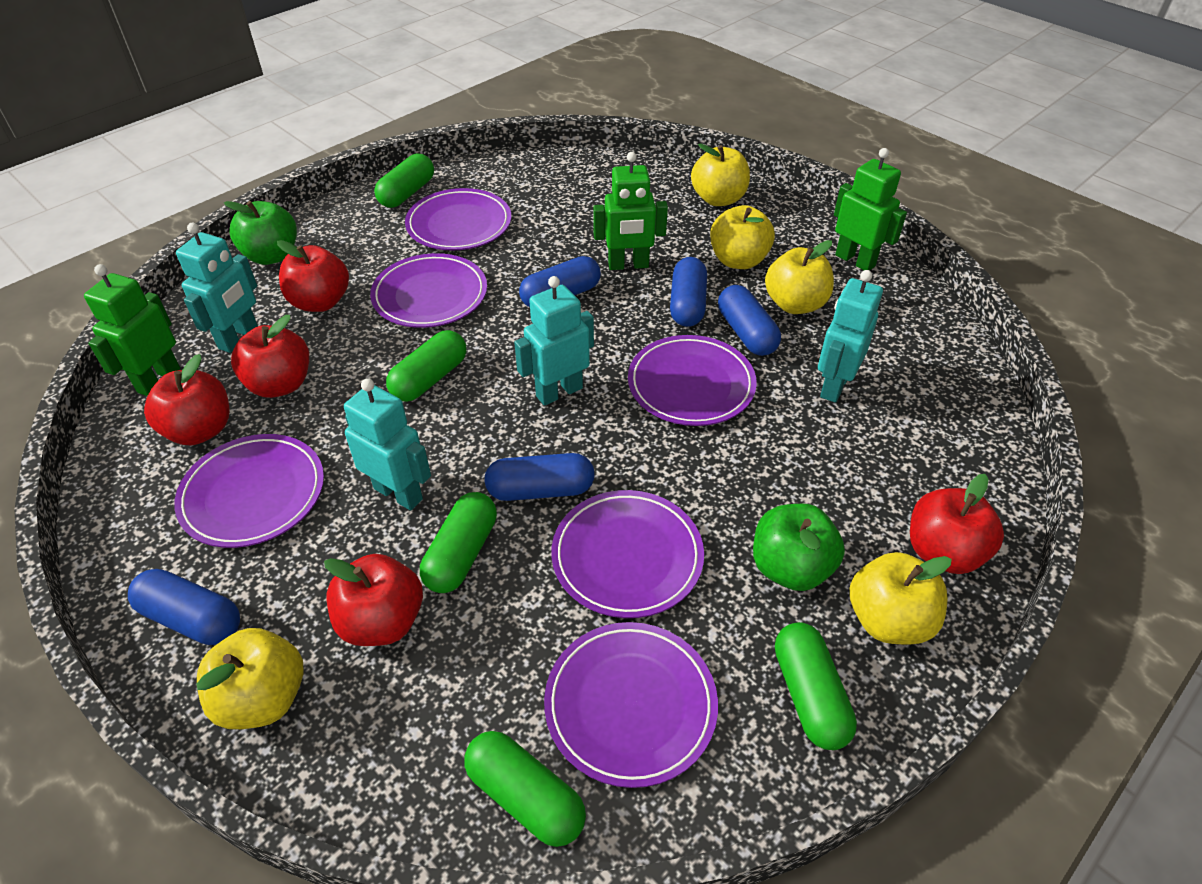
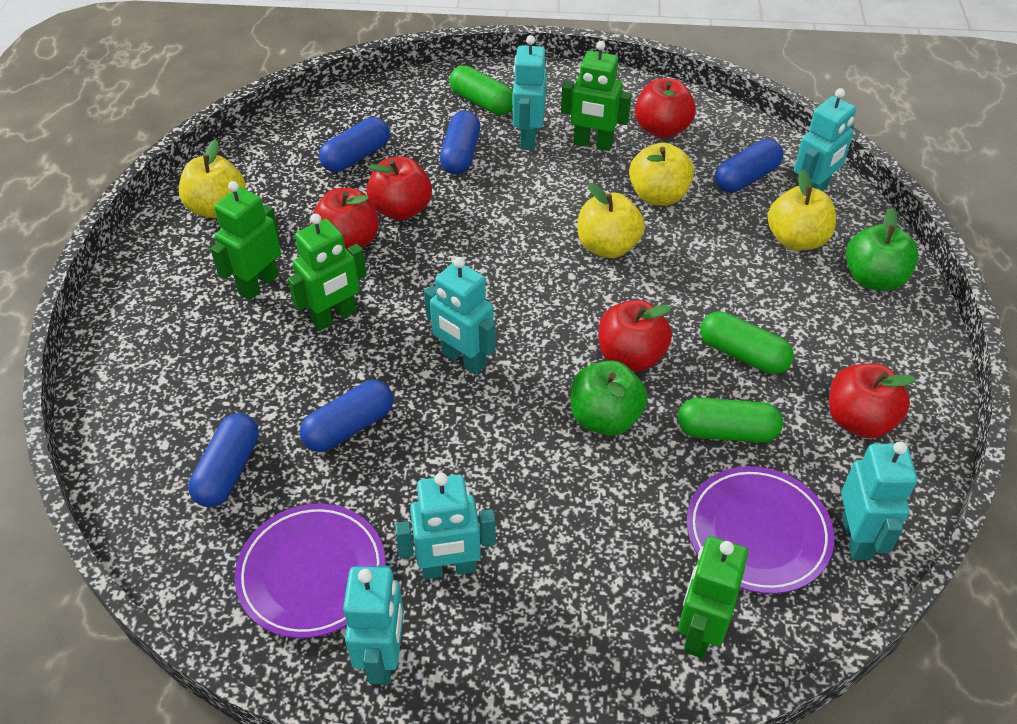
green capsule: 5 -> 3
green robot: 3 -> 4
purple plate: 6 -> 2
turquoise robot: 4 -> 6
yellow apple: 5 -> 4

